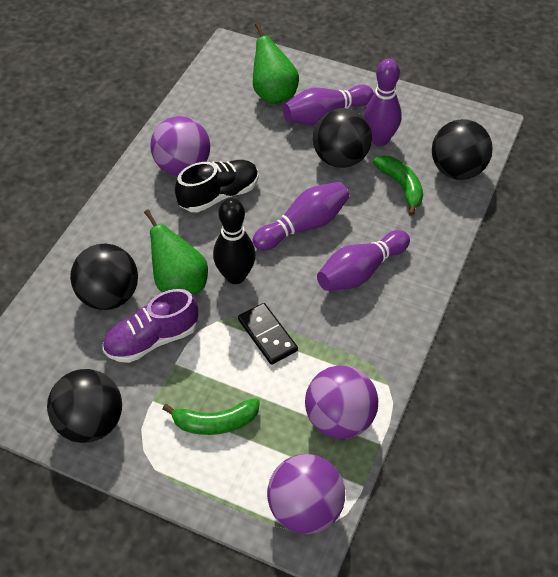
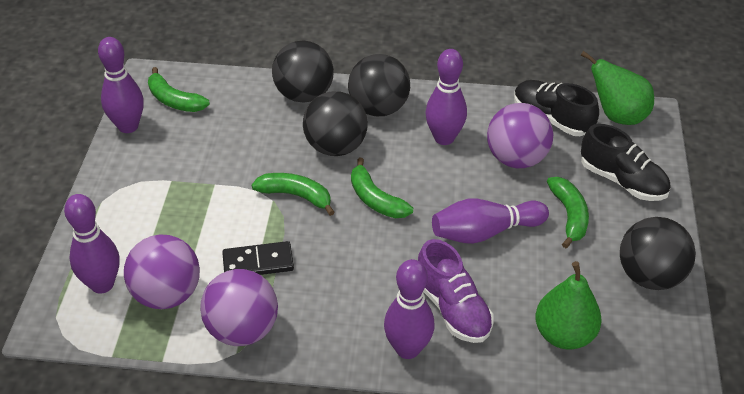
black bowling pin: 1 -> 0
black shoe: 1 -> 2
green banana: 2 -> 4
purple bowling pin: 4 -> 5

